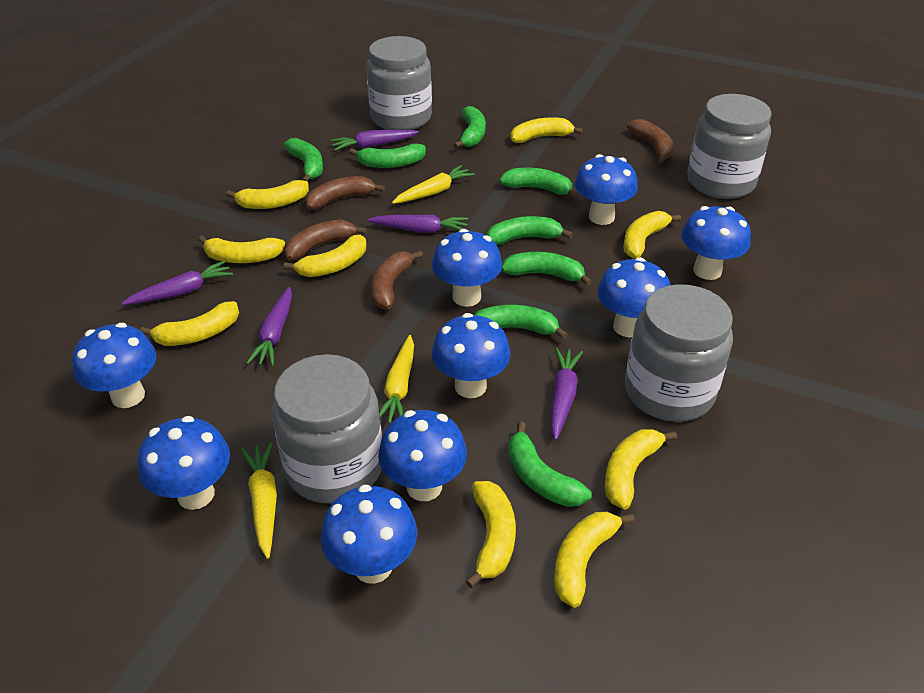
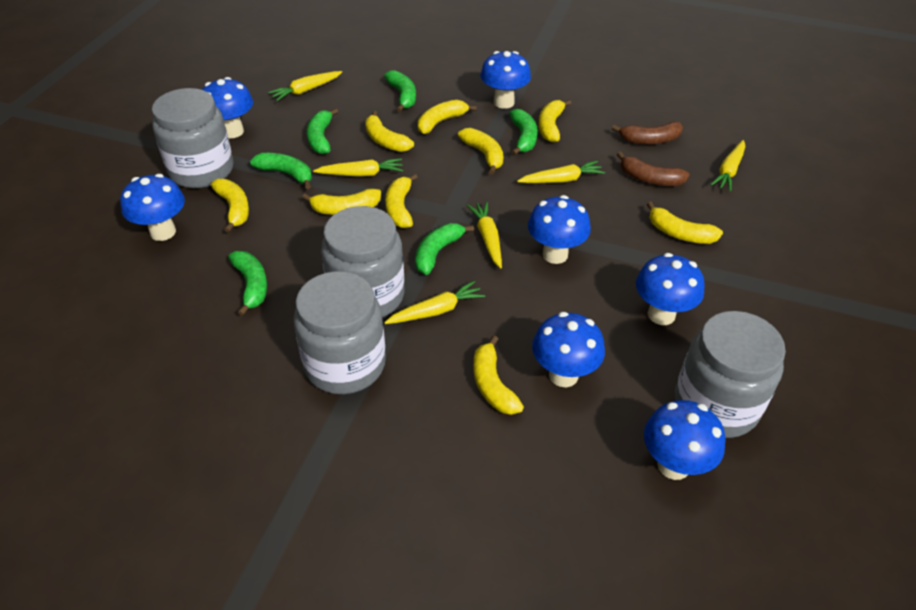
blue mushroom: 9 -> 7
brown banana: 4 -> 2
green banana: 8 -> 6
purple carrot: 5 -> 0
yellow carrot: 3 -> 6

